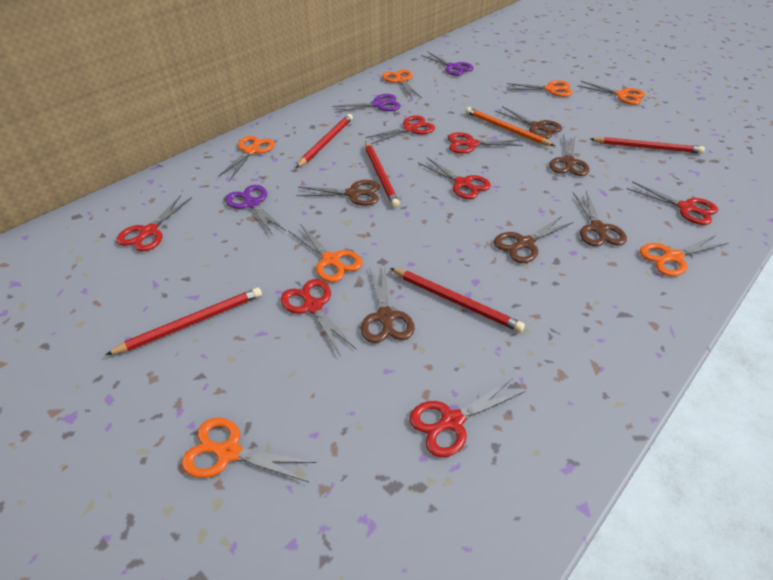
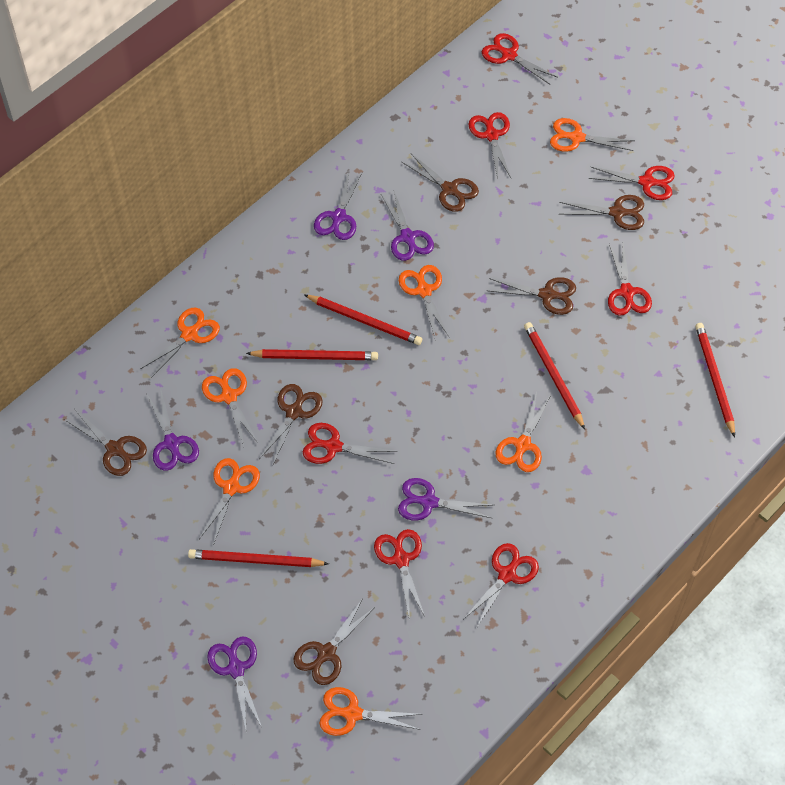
orange pencil: 1 -> 0
purple scissors: 3 -> 5

